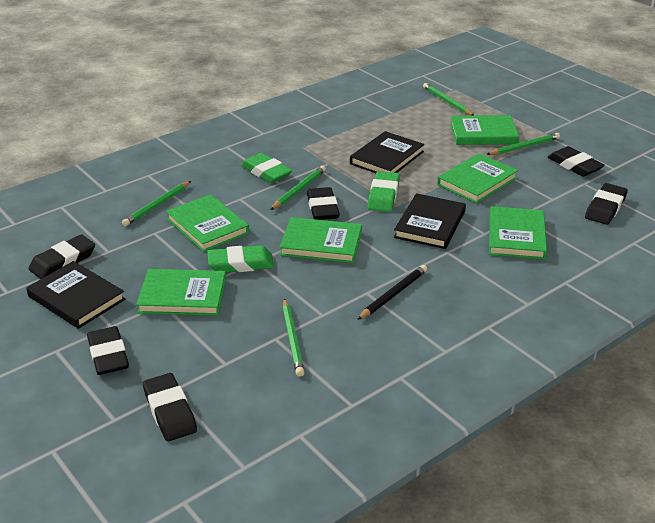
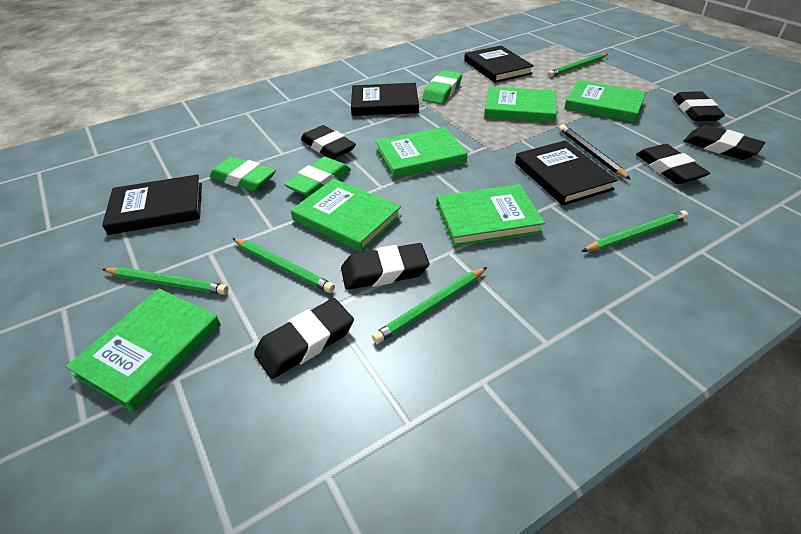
black book: 3 -> 4

